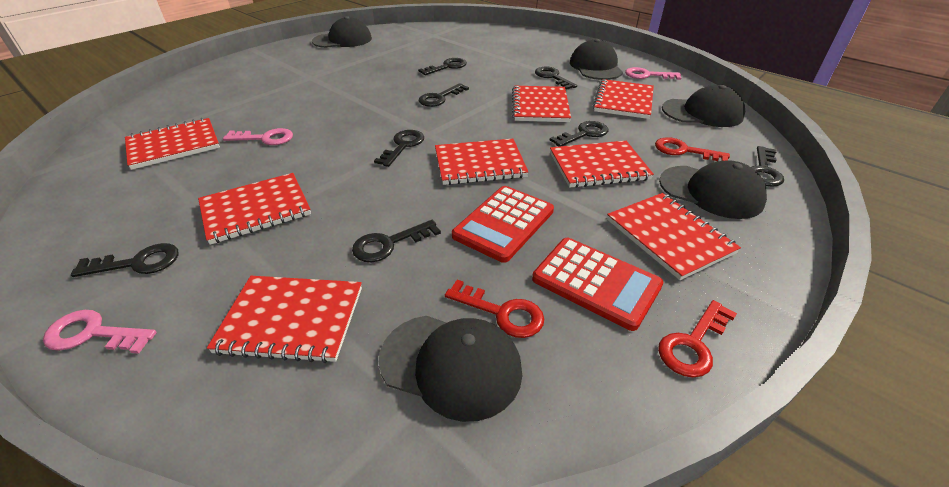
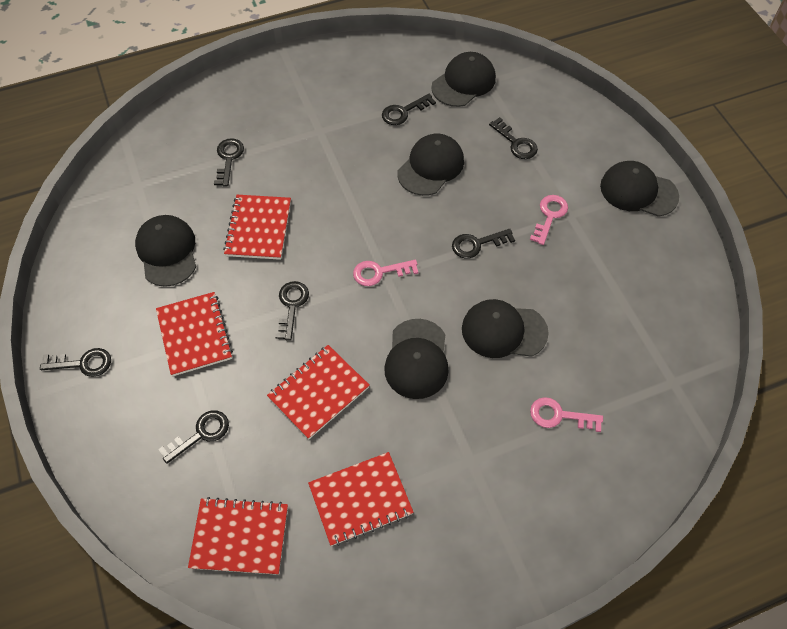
black cap: 5 -> 6
black key: 8 -> 7
red calculator: 2 -> 0
red key: 3 -> 0
red notebook: 8 -> 5

